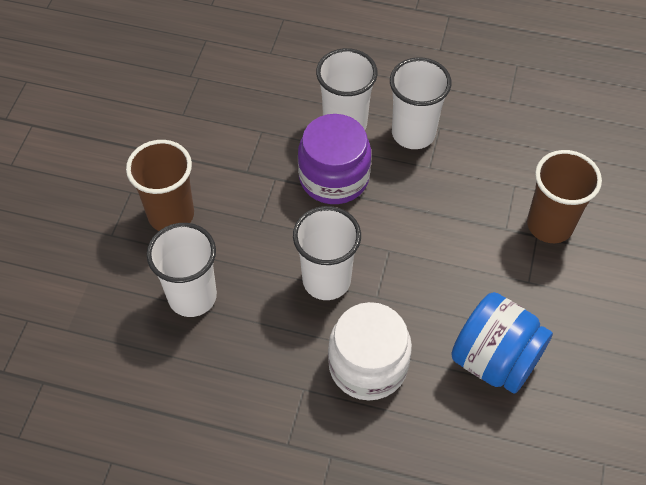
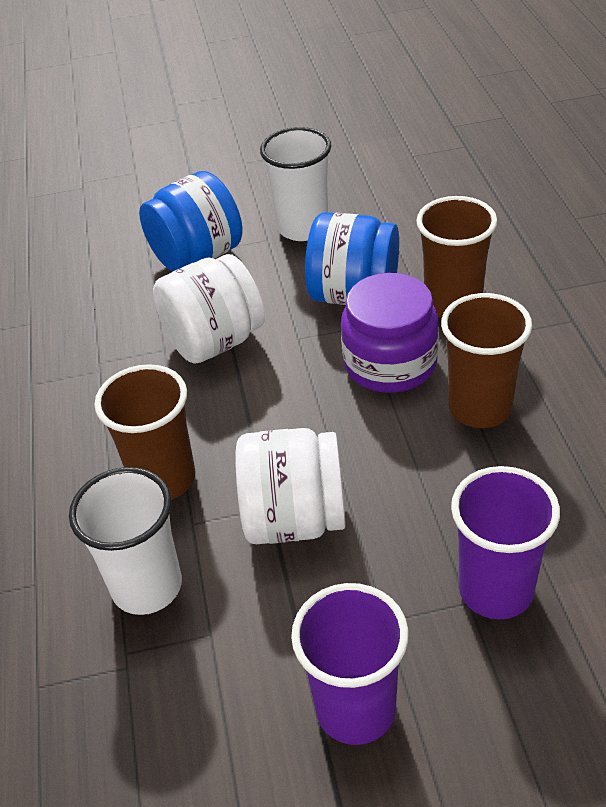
blue jar: 1 -> 2
brown cup: 2 -> 3
purple cup: 0 -> 2
white cup: 4 -> 2
white jar: 1 -> 2

